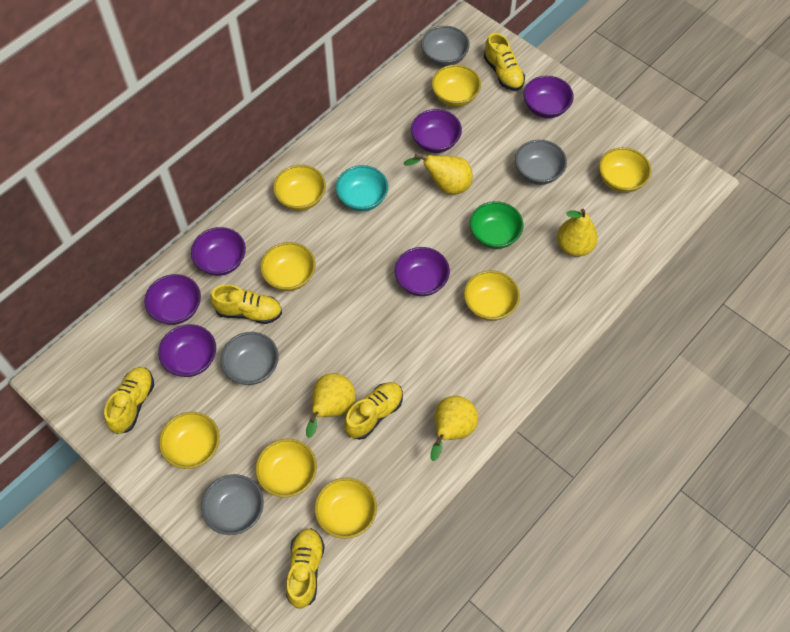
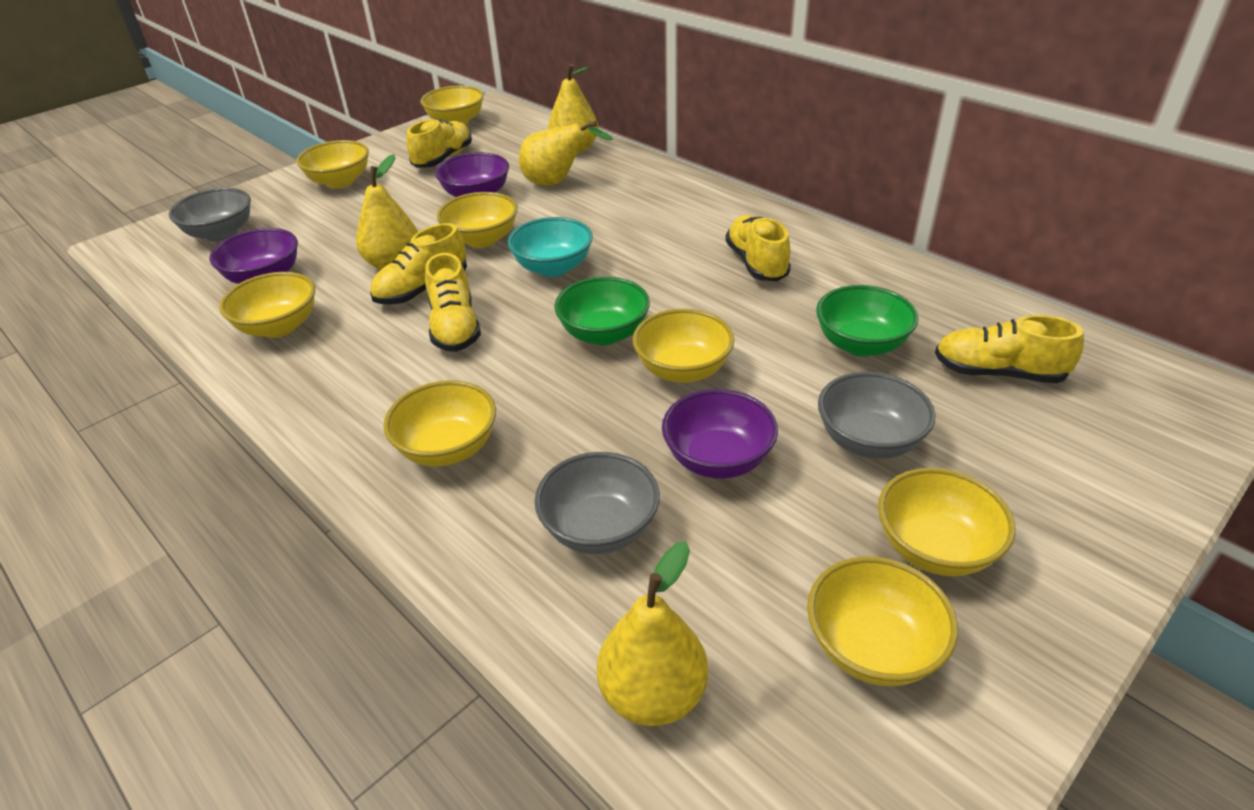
green bowl: 1 -> 2
grey bowl: 4 -> 3
purple bowl: 6 -> 3

